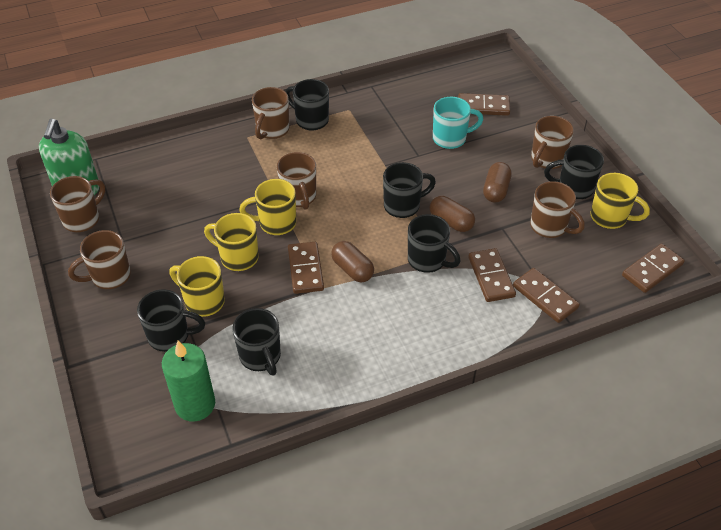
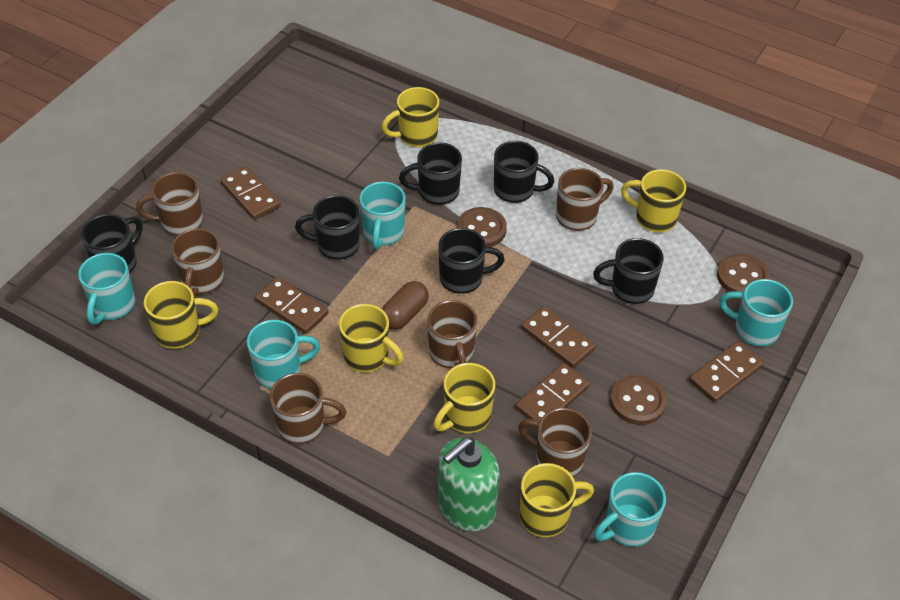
brown button: 0 -> 3
brown capsule: 3 -> 1
green candle: 1 -> 0
turquoise mug: 1 -> 5
yellow mug: 4 -> 6

